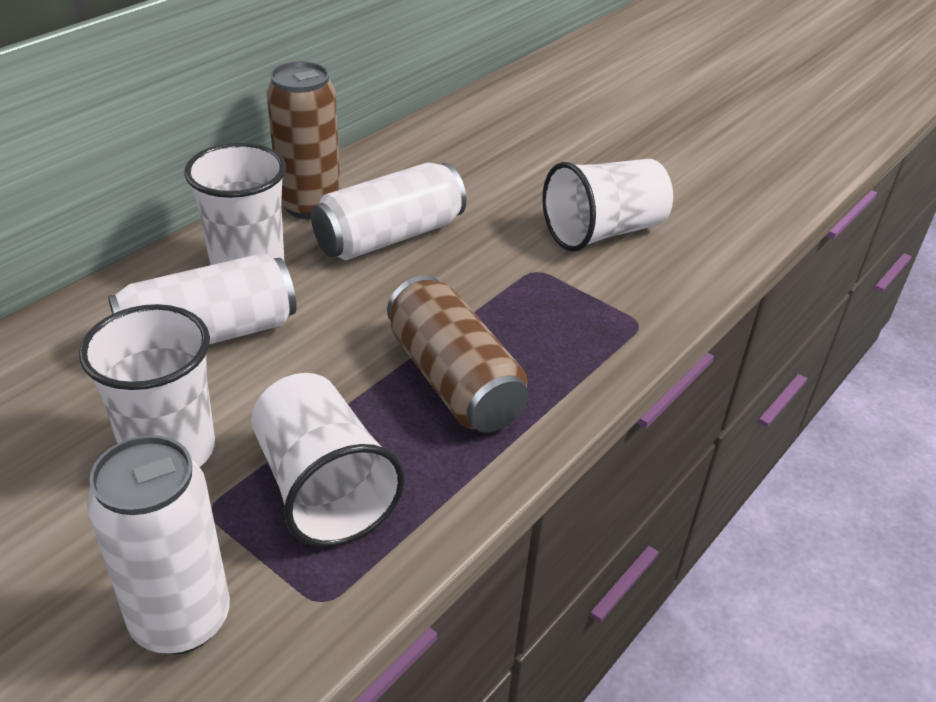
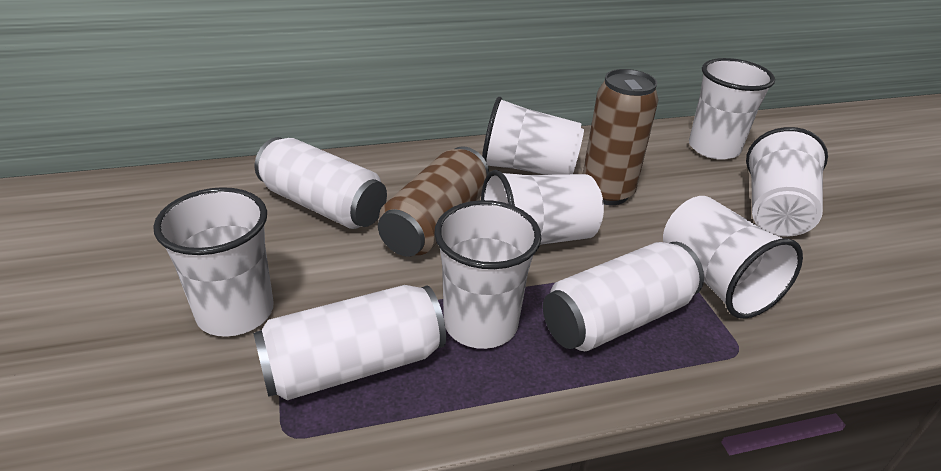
white cup: 4 -> 7

